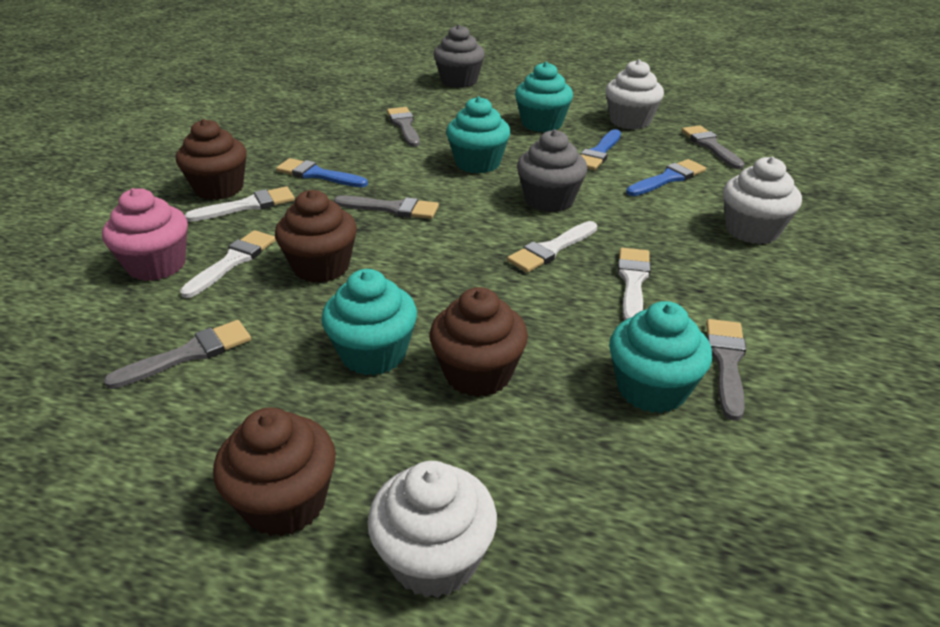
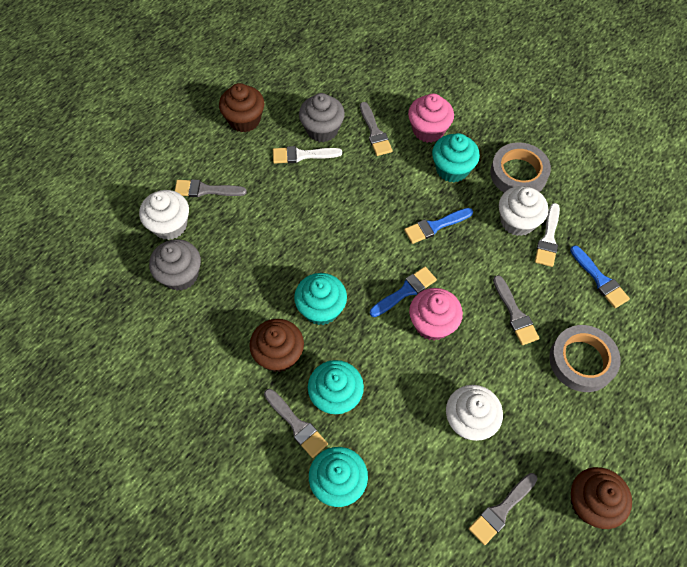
brown cupcake: 4 -> 3
grey tape: 0 -> 2
pink cupcake: 1 -> 2
white brush: 4 -> 2

